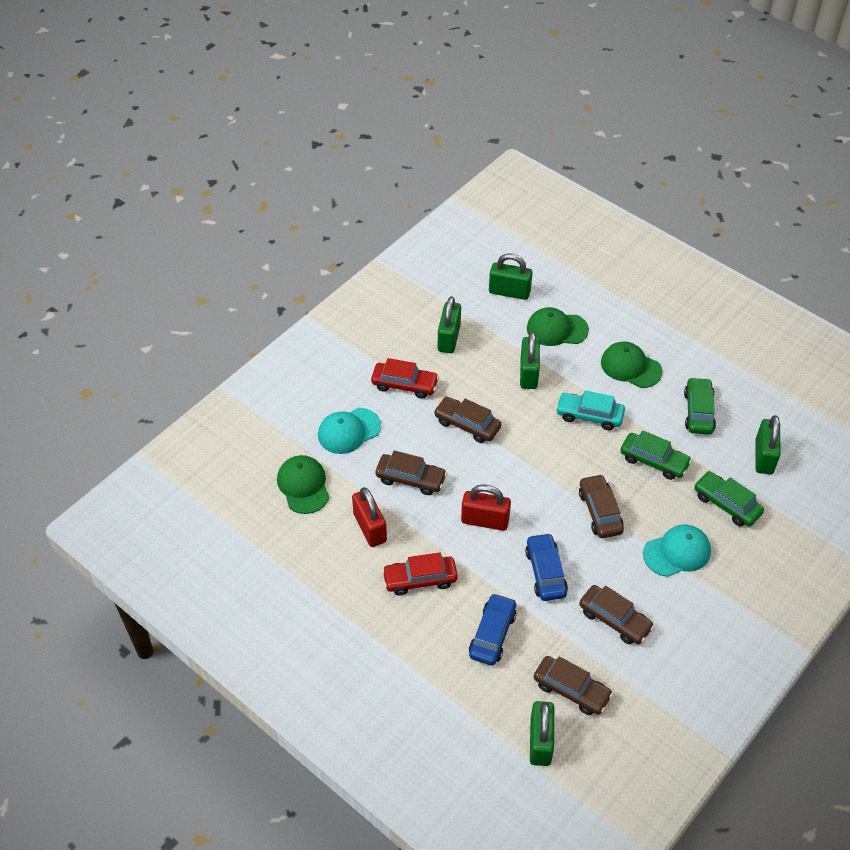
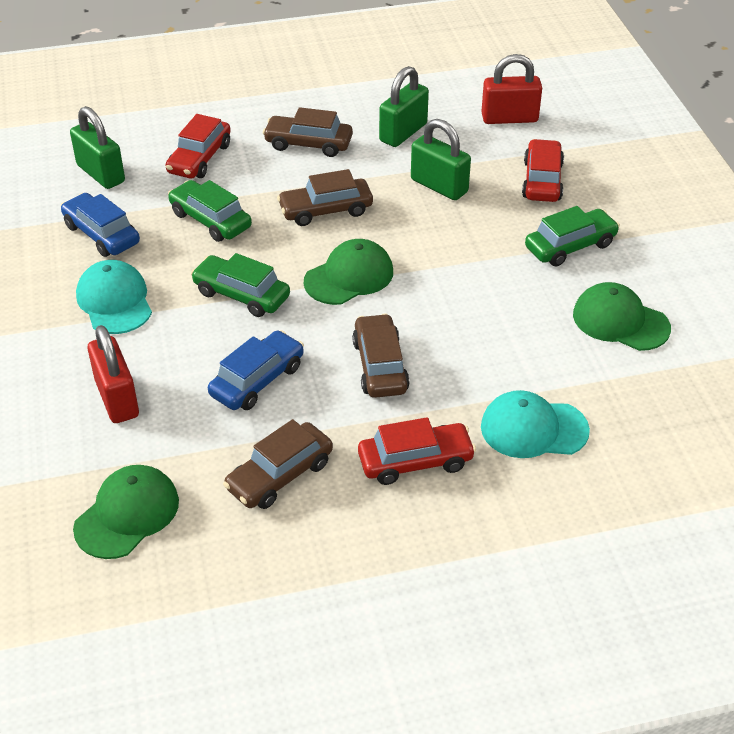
brown car: 5 -> 4
green padlock: 5 -> 3
red car: 2 -> 3
turquoise car: 1 -> 0

